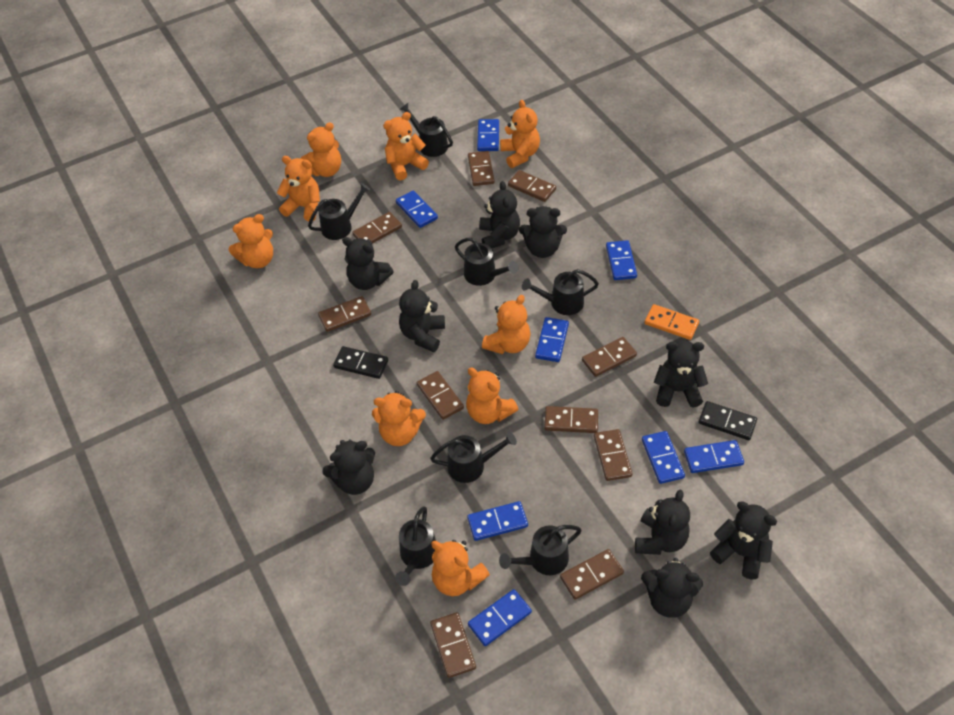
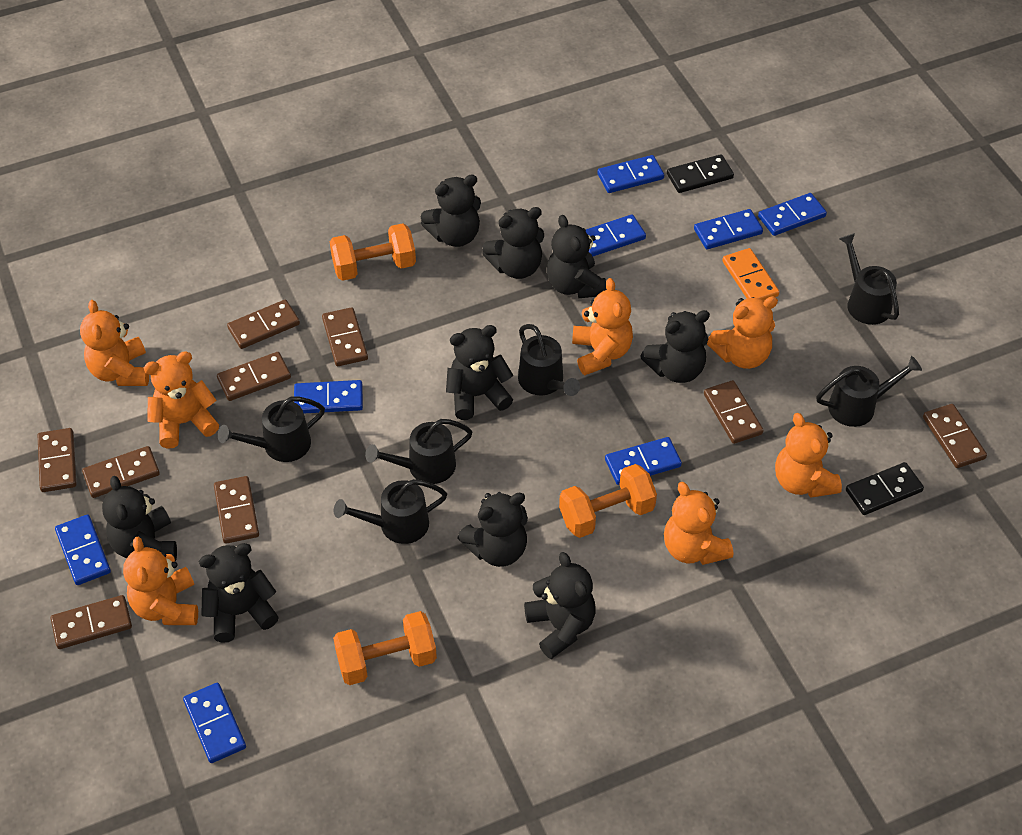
black watering can: 7 -> 6
brown domino: 10 -> 9
orange dumbbell: 0 -> 3
orange teddy bear: 9 -> 7

